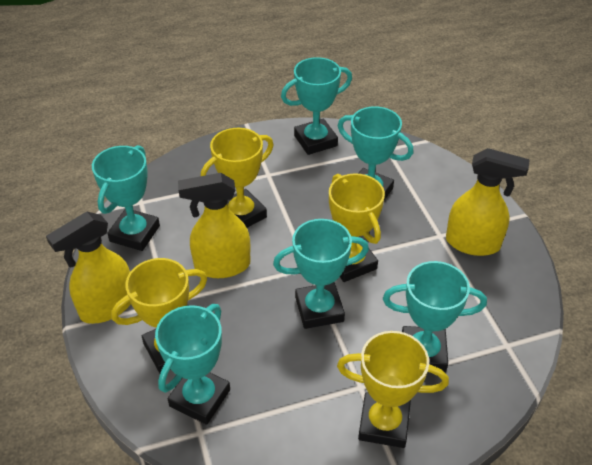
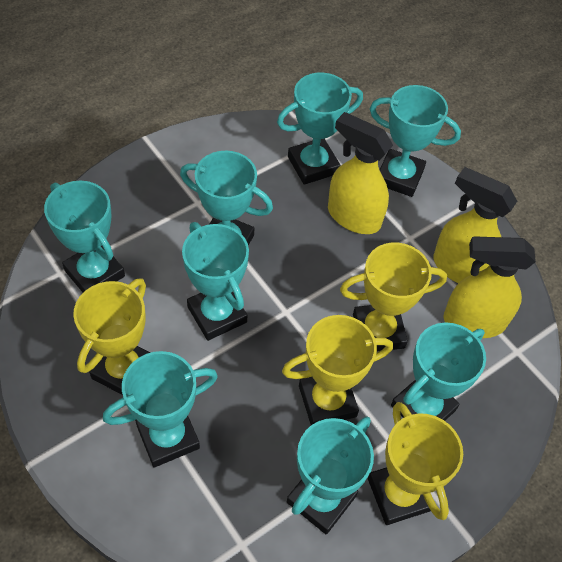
turquoise trophy: 6 -> 8

